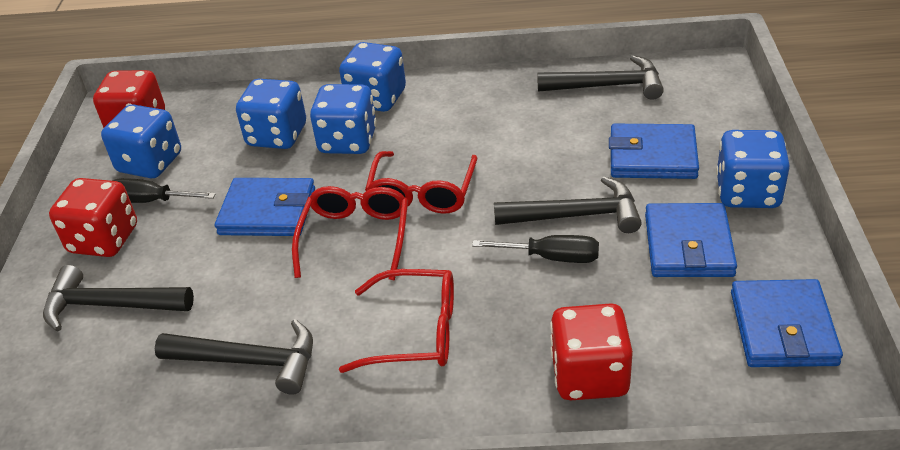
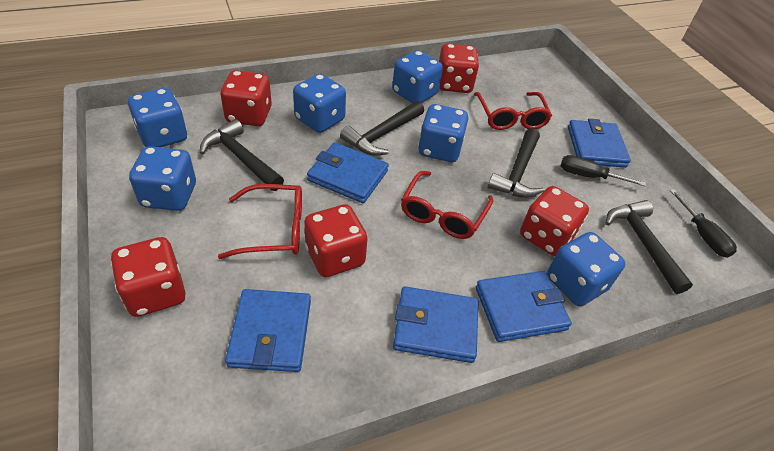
blue dice: 5 -> 6
blue wallet: 4 -> 5
red dice: 3 -> 5

